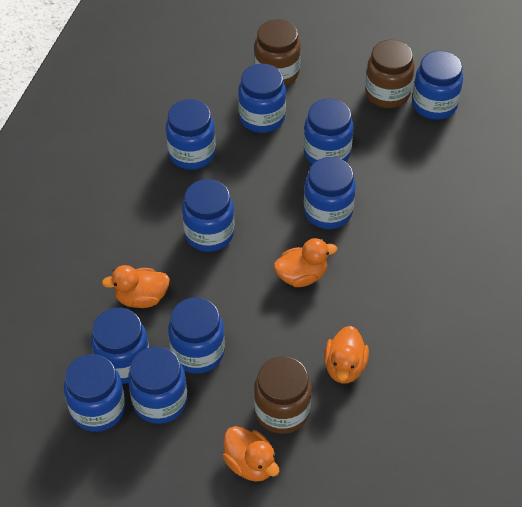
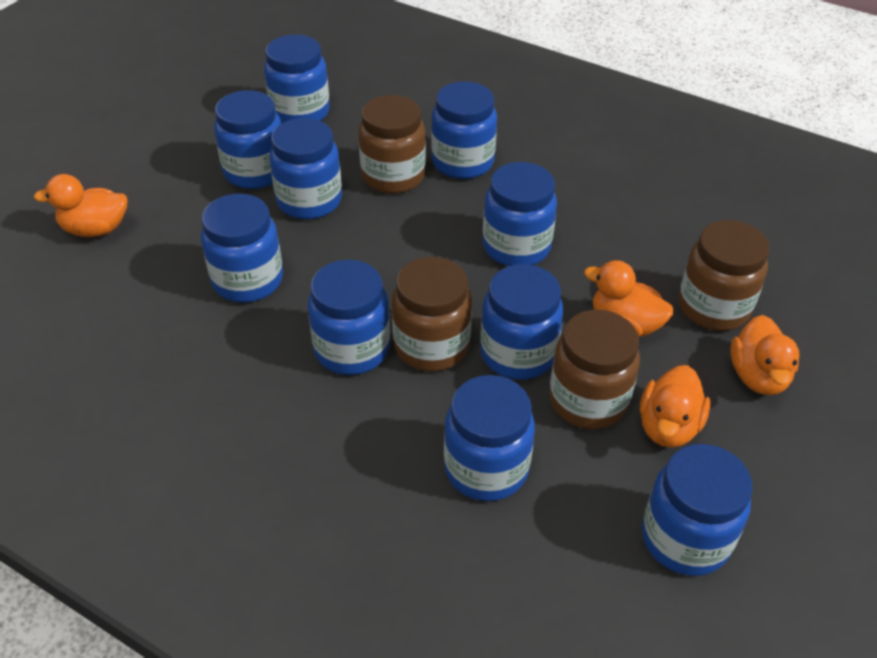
brown jar: 3 -> 4

